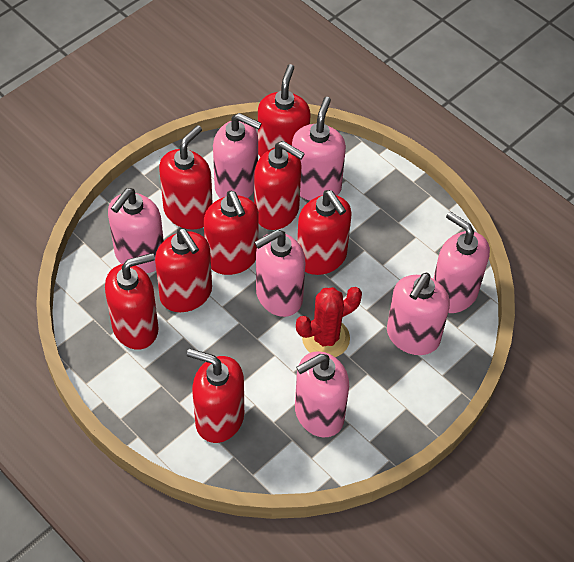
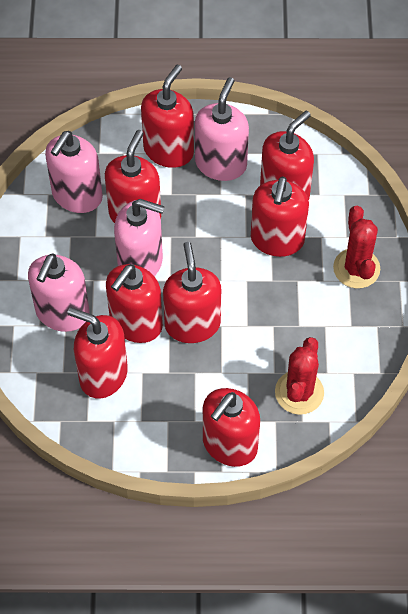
pink soap dispenser: 7 -> 4
red cactus: 1 -> 2

